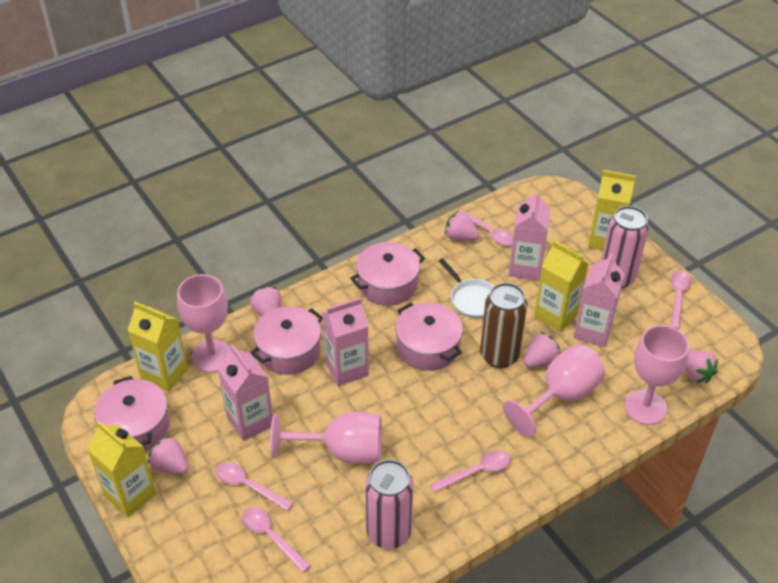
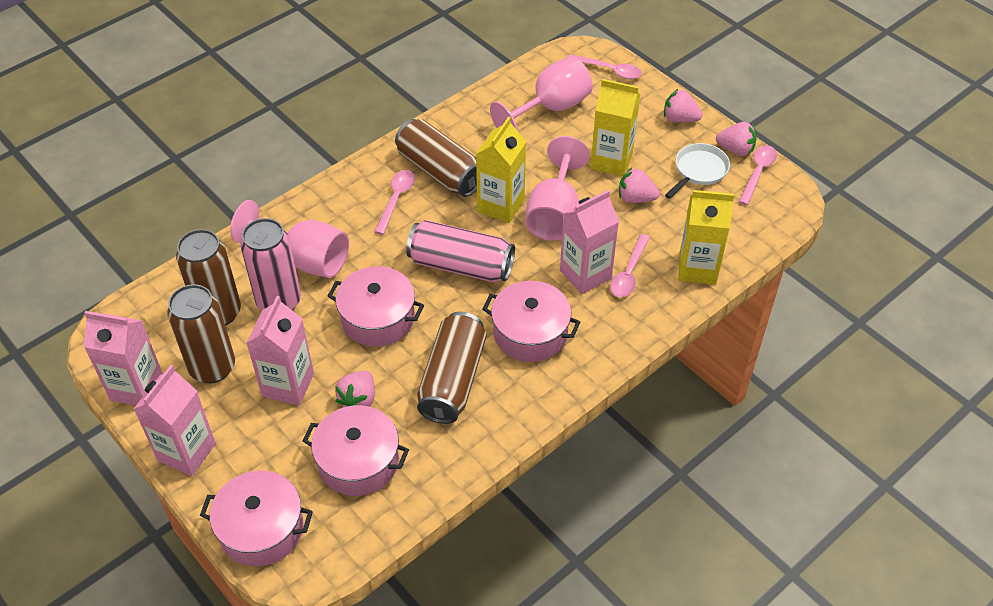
brown can: 1 -> 4
pink goblet: 4 -> 3
pink spoon: 5 -> 4
pink strawberry: 5 -> 4
yellow carton: 4 -> 3

